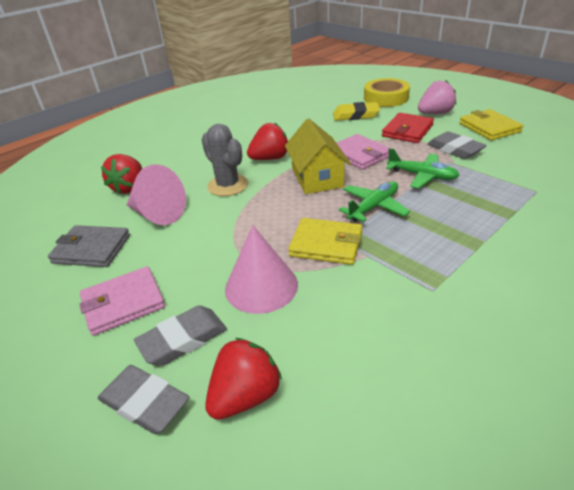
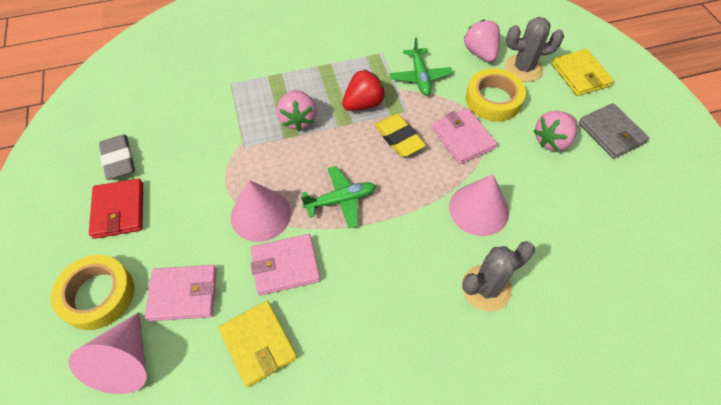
grey cactus: 1 -> 2
grey eraser: 3 -> 1
pink cone: 2 -> 3
pink strawberry: 1 -> 3
pink wallet: 2 -> 3
red strawberry: 3 -> 1
yellow house: 1 -> 0
yellow tape: 1 -> 2

